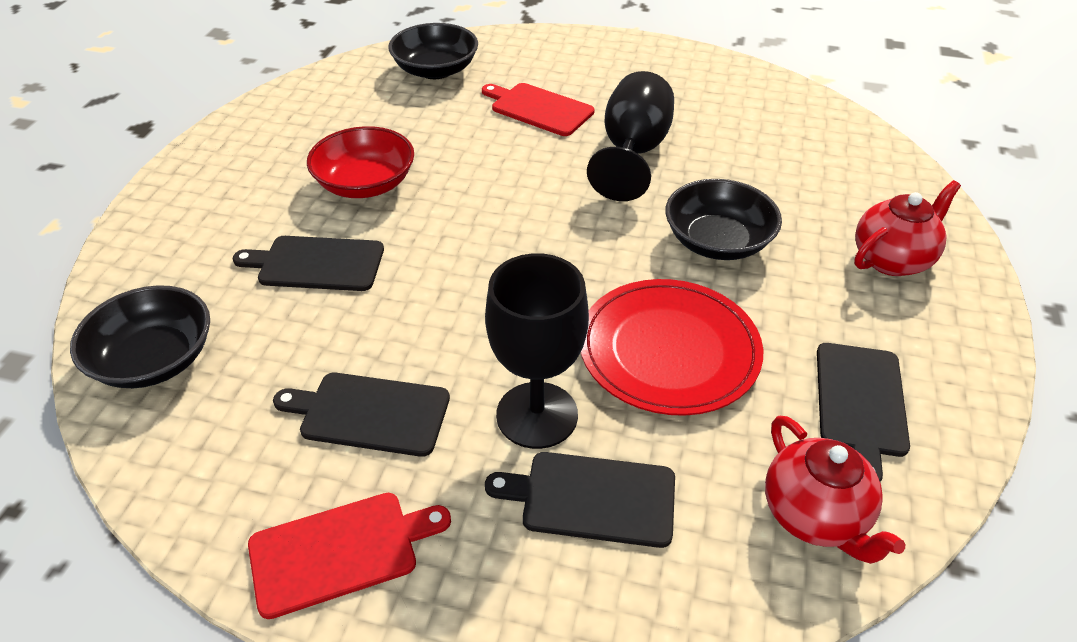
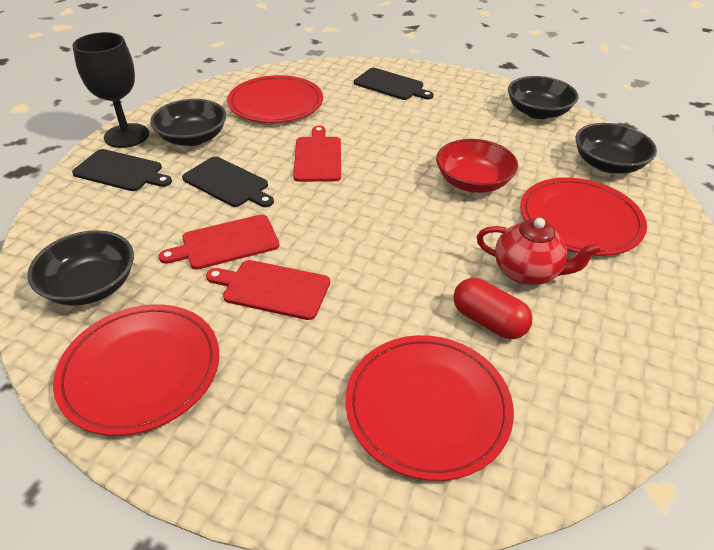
black bowl: 3 -> 4
black cutting board: 4 -> 3
black goblet: 2 -> 1
red capsule: 0 -> 1
red cutting board: 2 -> 3
red plate: 1 -> 4
red teapot: 2 -> 1

